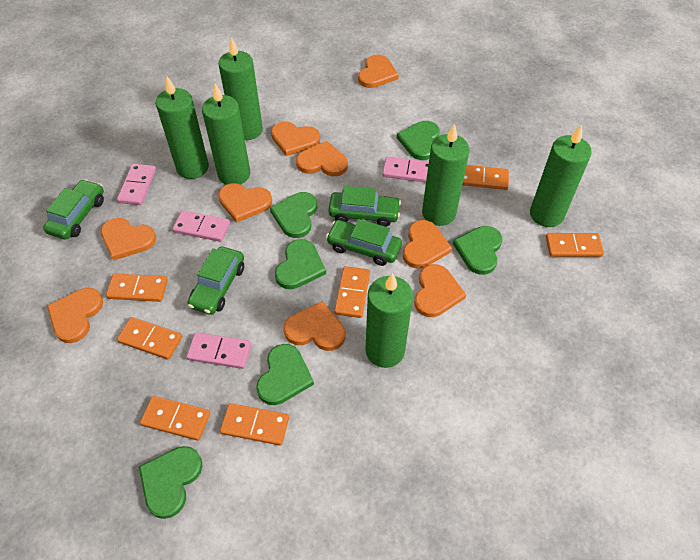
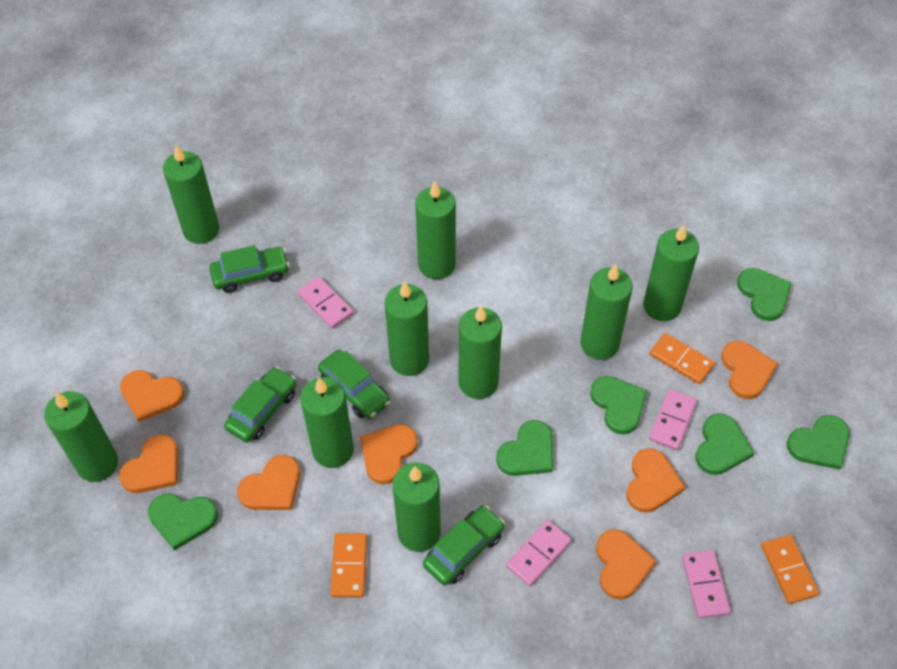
green candle: 6 -> 9
orange domino: 7 -> 3
orange heart: 9 -> 7

